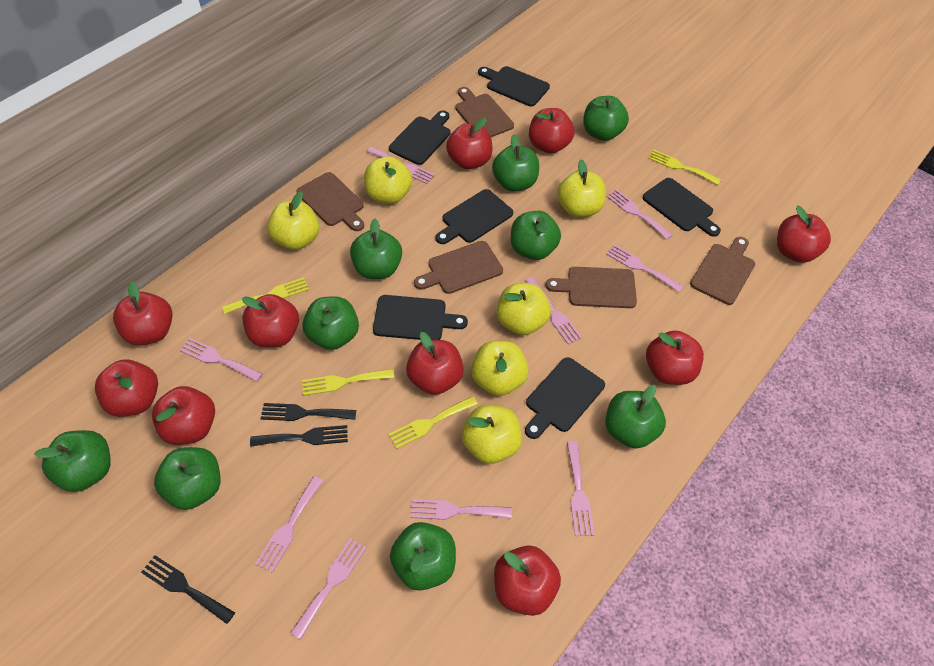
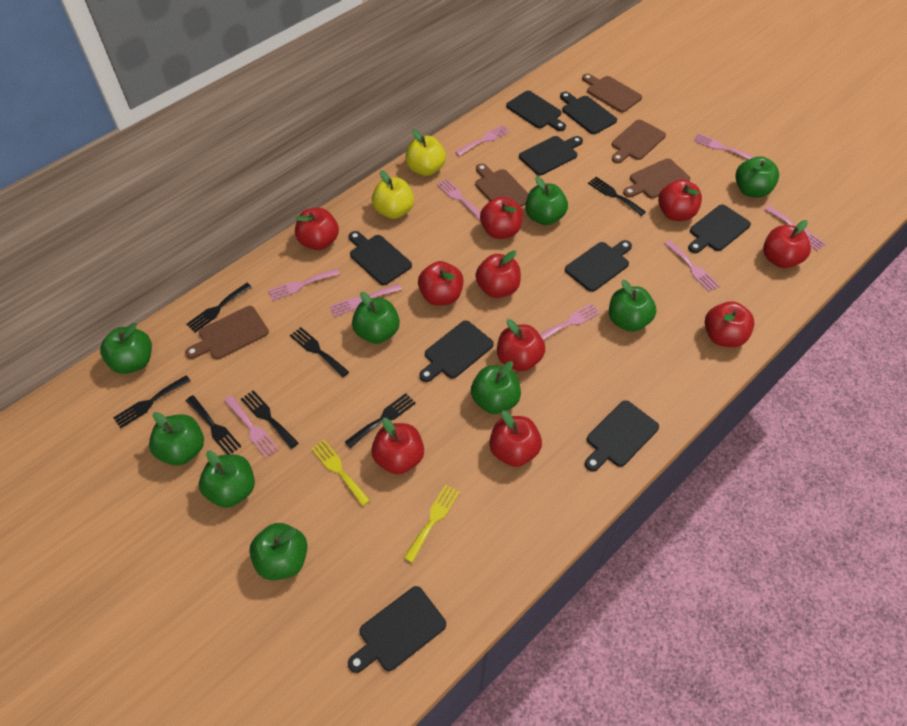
black cutting board: 6 -> 9
black fork: 3 -> 7
yellow apple: 6 -> 2
yellow fork: 4 -> 2

